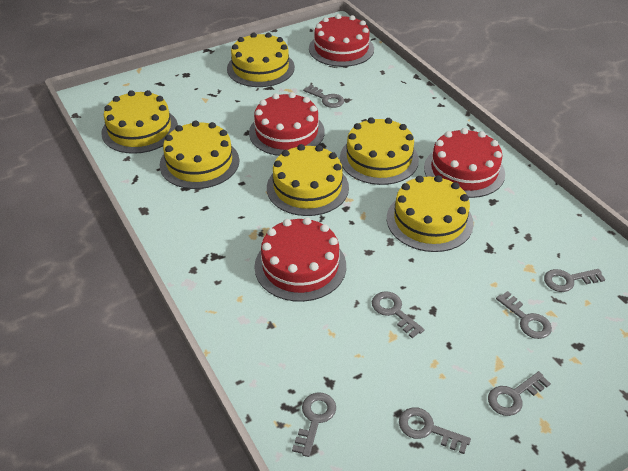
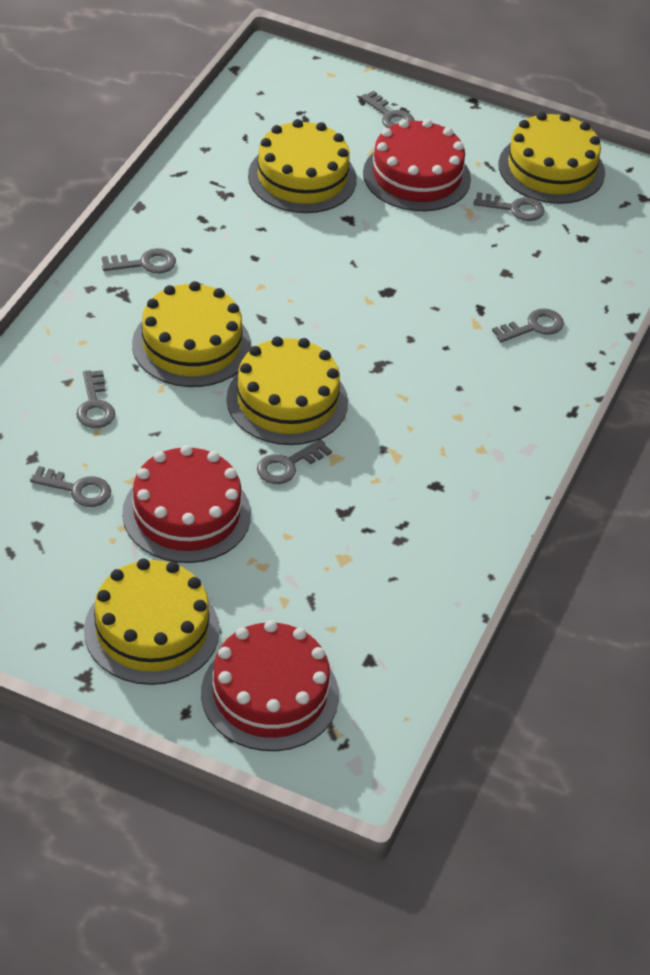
red cake: 4 -> 3
yellow cake: 6 -> 5

